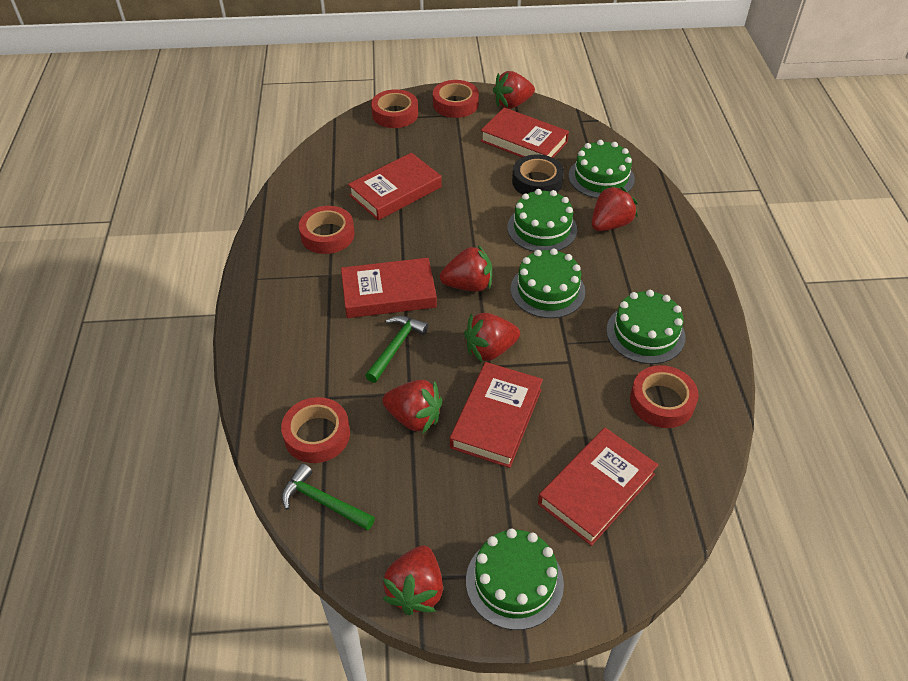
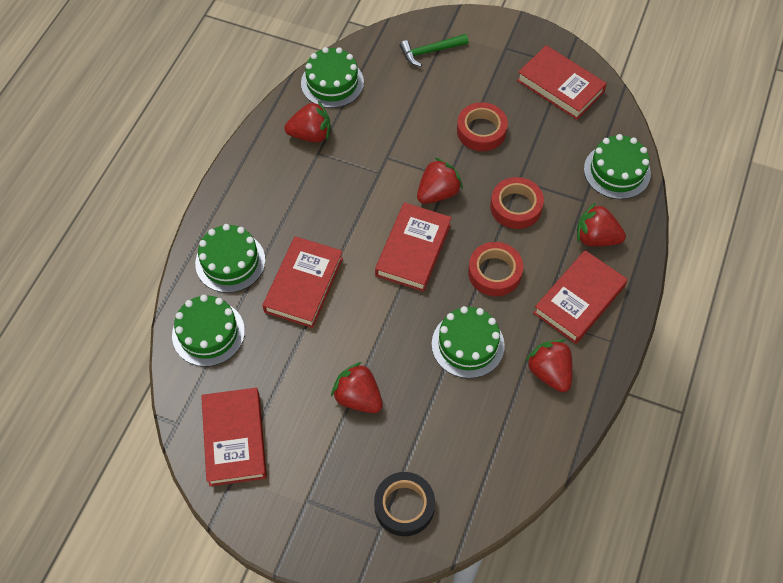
green hammer: 2 -> 1
red strawberry: 6 -> 5
red tape: 5 -> 3

